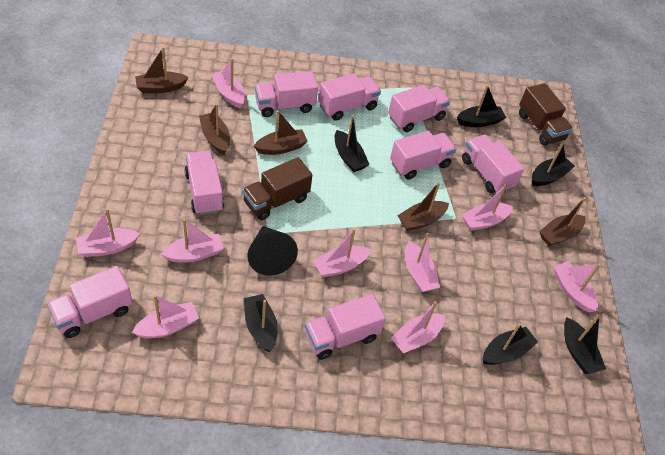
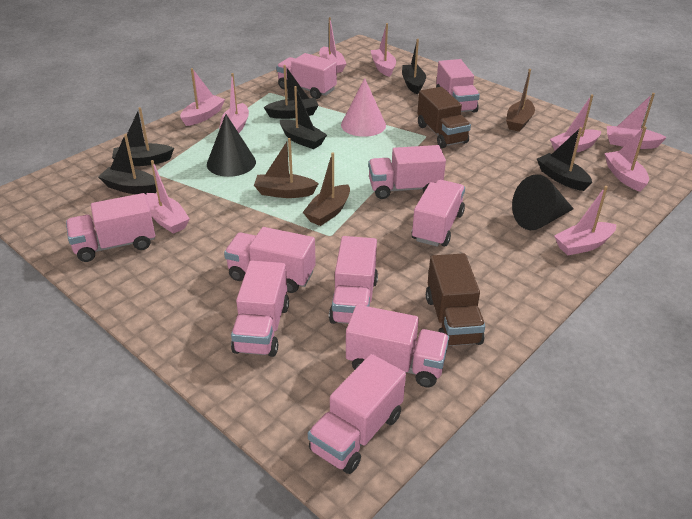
black cone: 1 -> 2
brown boat: 5 -> 3
pink cone: 0 -> 1
pink truck: 8 -> 10

